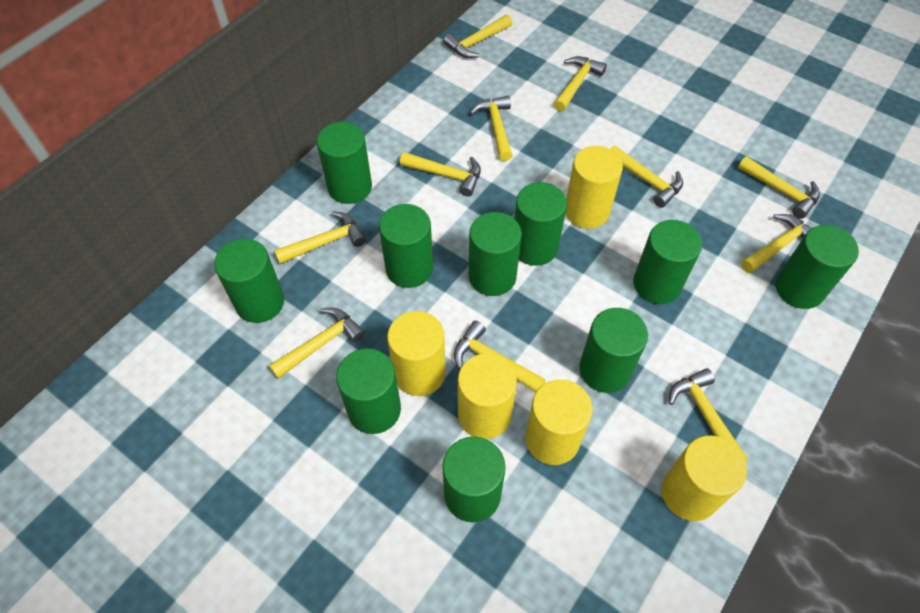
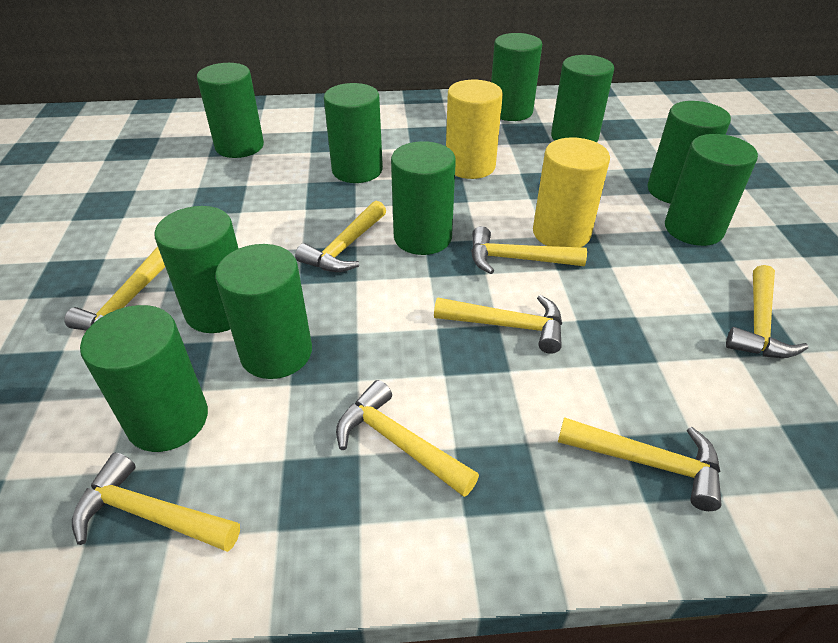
yellow cylinder: 5 -> 2
yellow hammer: 11 -> 8

